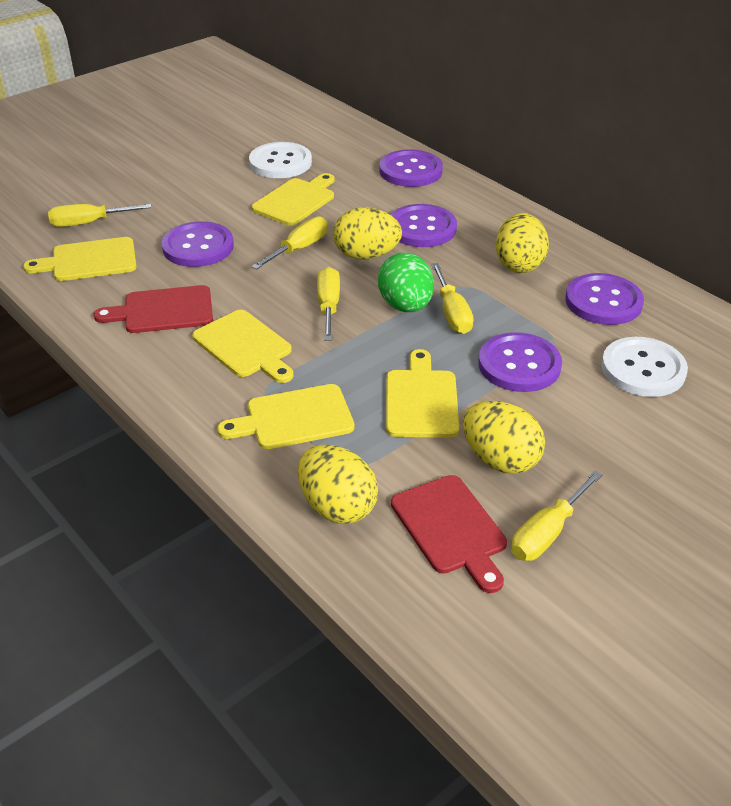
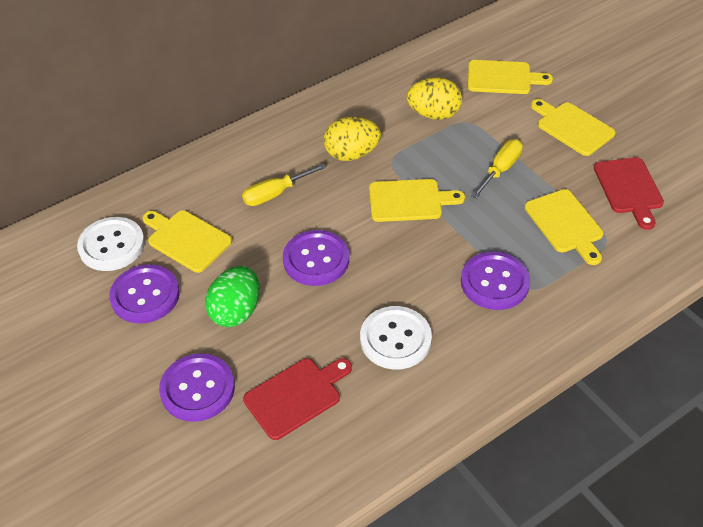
purple button: 5 -> 4
yellow egg: 4 -> 2
yellow screwdriver: 5 -> 2

